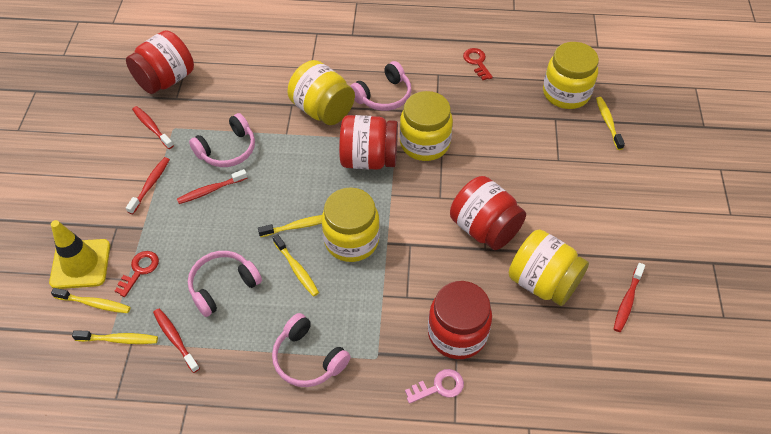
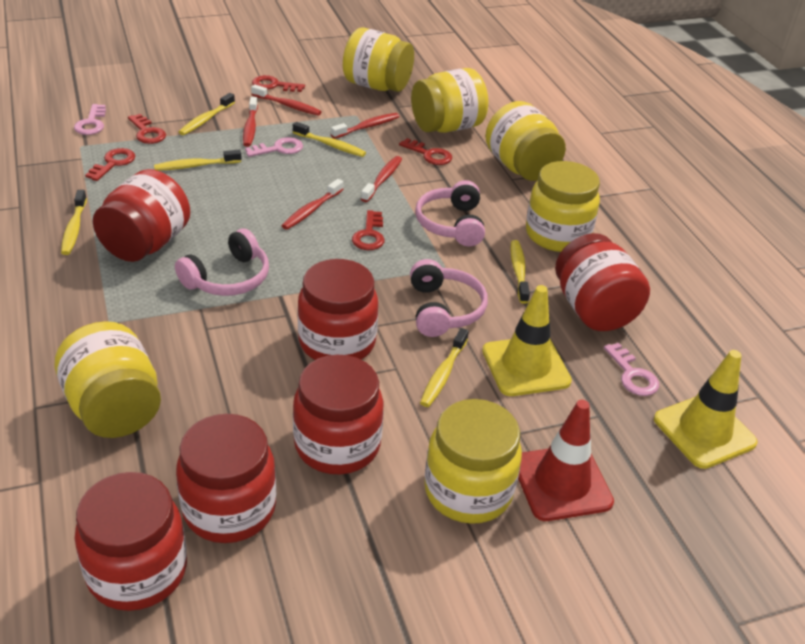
pink headphones: 4 -> 3
pink key: 1 -> 3
red jar: 4 -> 6
red key: 2 -> 5
red traffic cone: 0 -> 1
yellow jar: 5 -> 6
yellow toothbrush: 5 -> 6
yellow traffic cone: 1 -> 2

